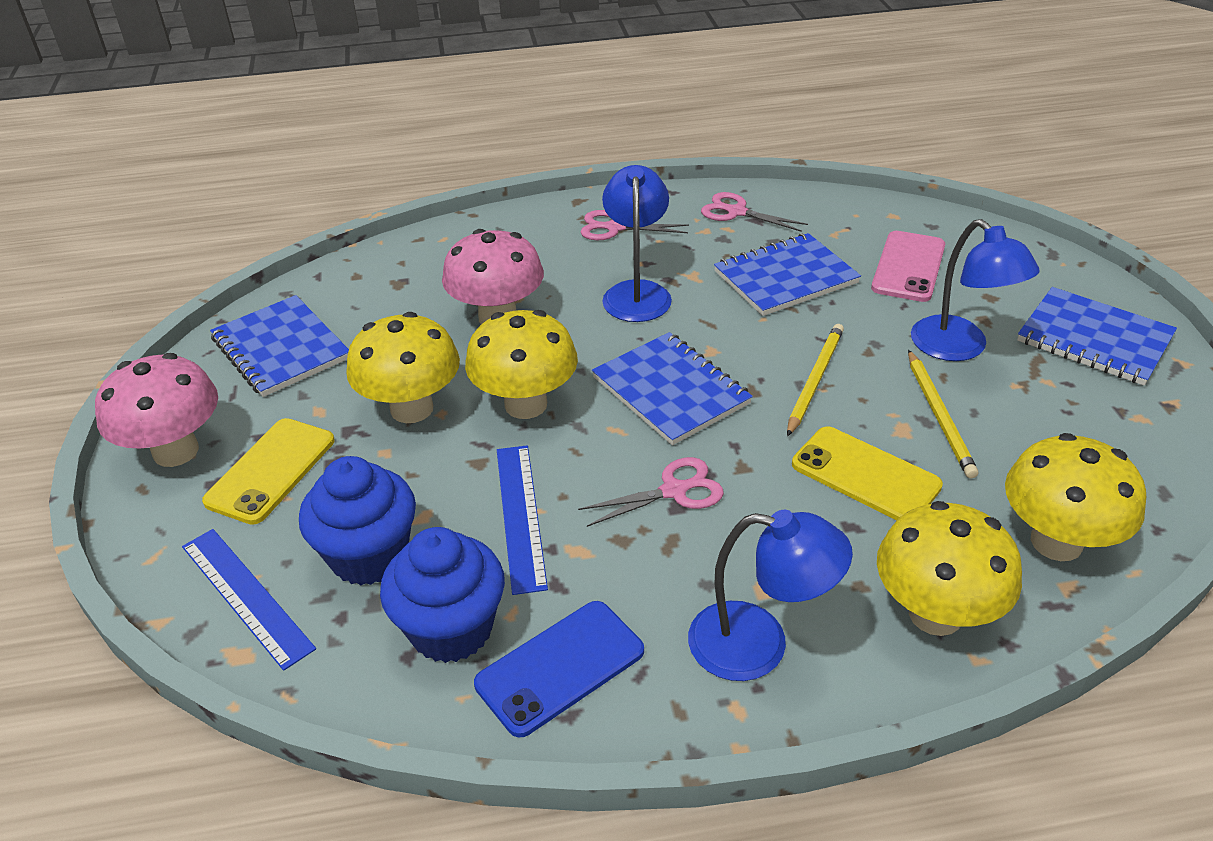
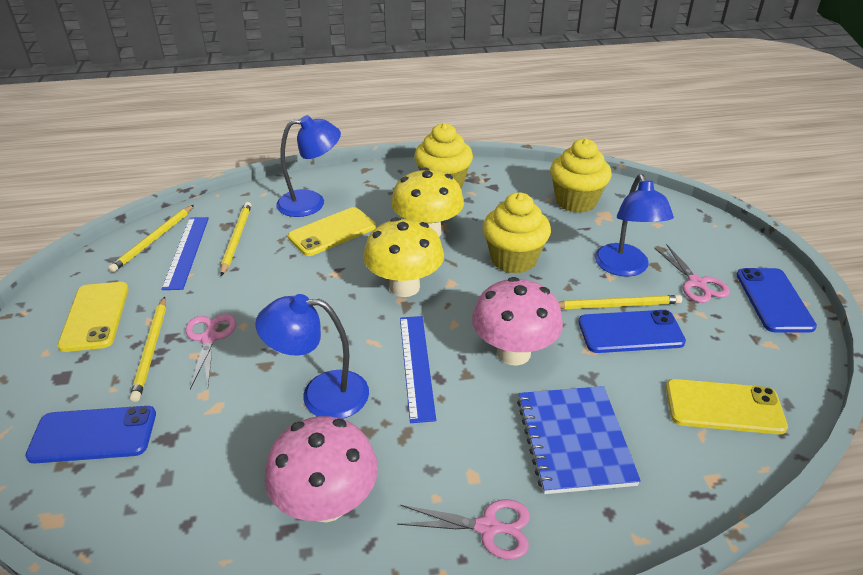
blue cupcake: 2 -> 0
blue notebook: 4 -> 1
blue phone: 1 -> 3
pink phone: 1 -> 0
yellow cupcake: 0 -> 3
yellow mushroom: 4 -> 2
yellow pencil: 2 -> 4
yellow phone: 2 -> 3

